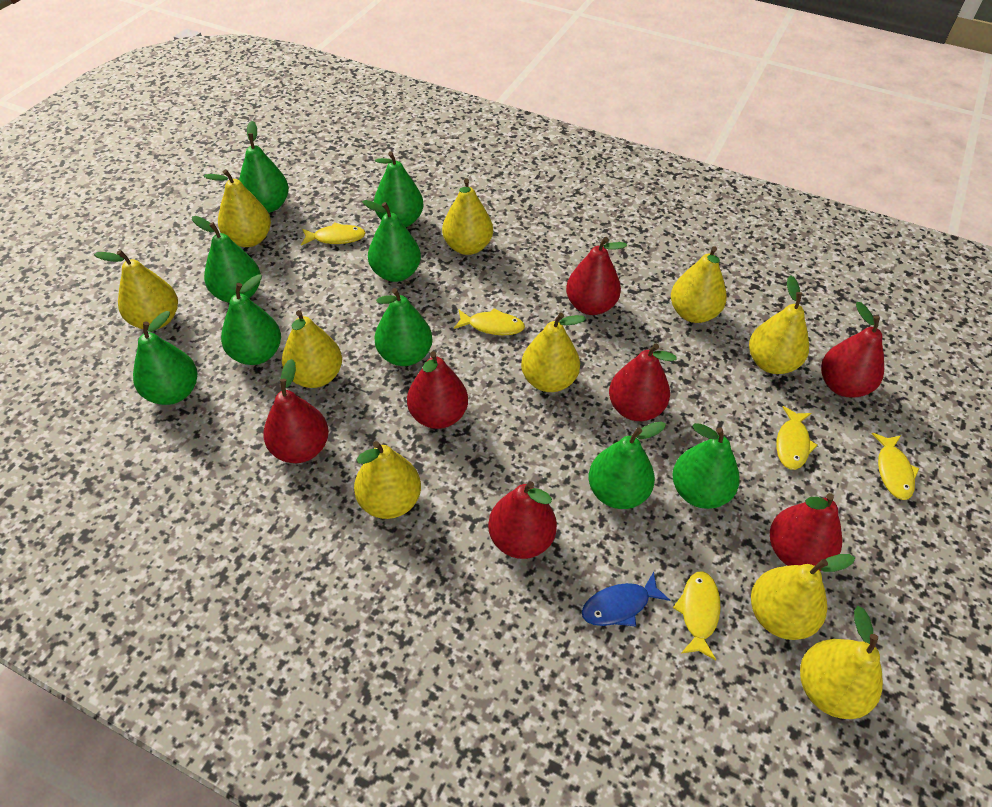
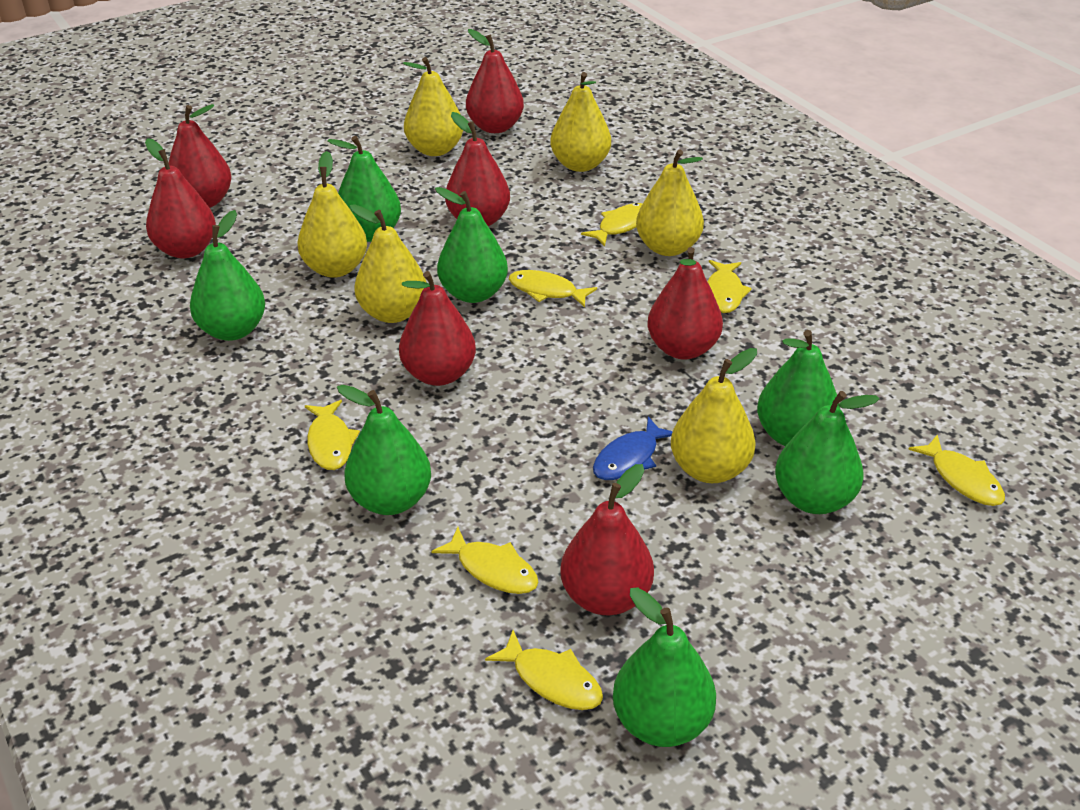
green pear: 9 -> 7
yellow fish: 5 -> 7
yellow pear: 10 -> 6

